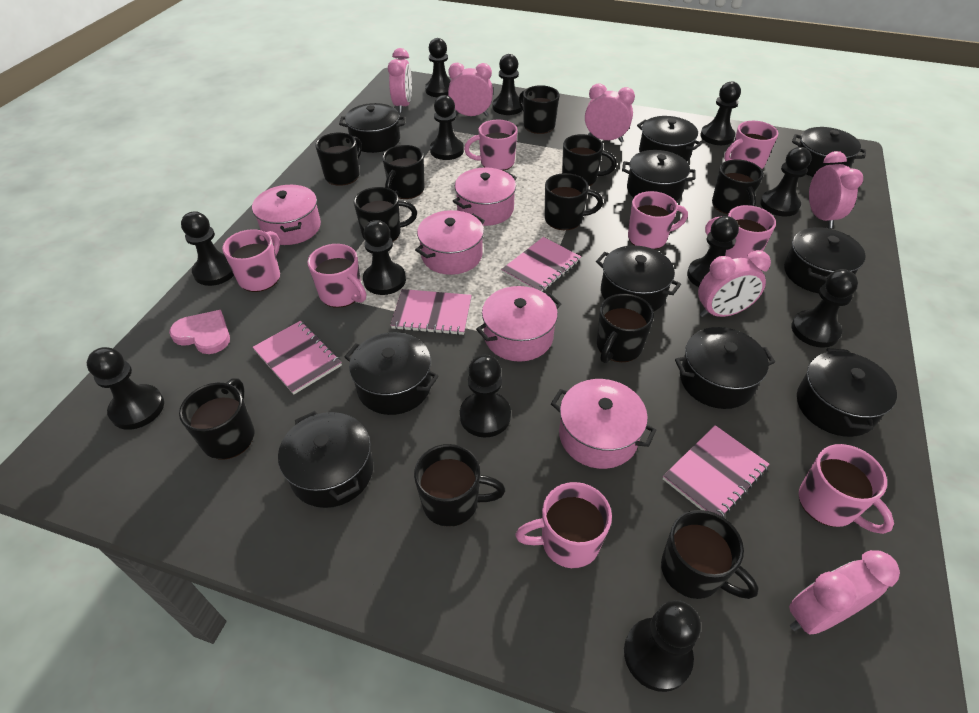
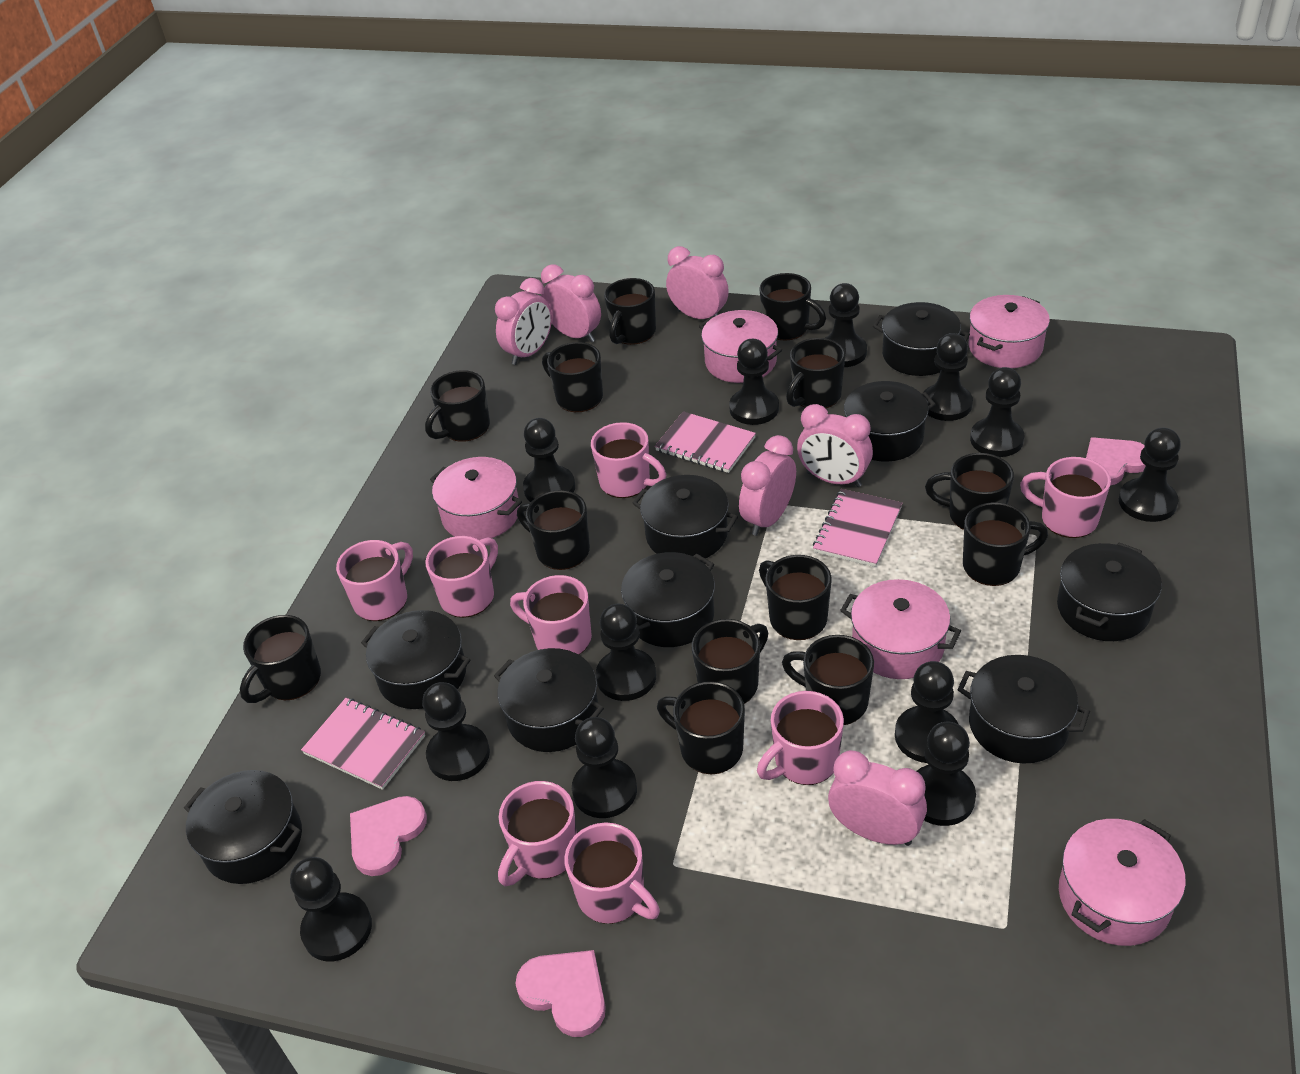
black mug: 11 -> 13
black pot: 10 -> 9
pink heart: 1 -> 3
pink notebook: 4 -> 3

